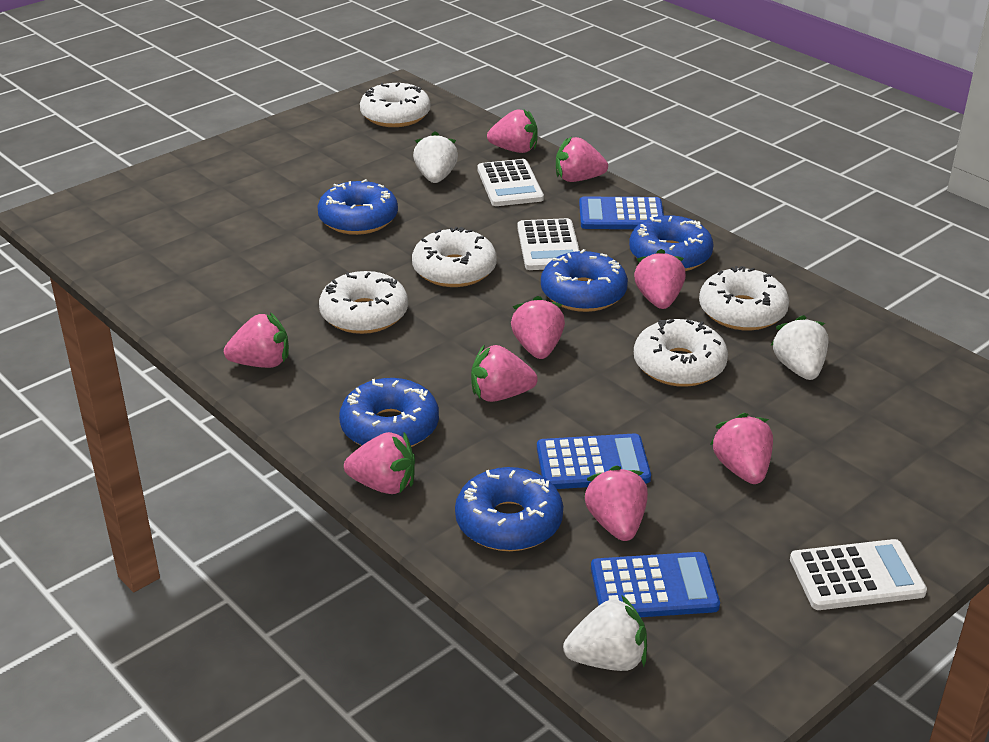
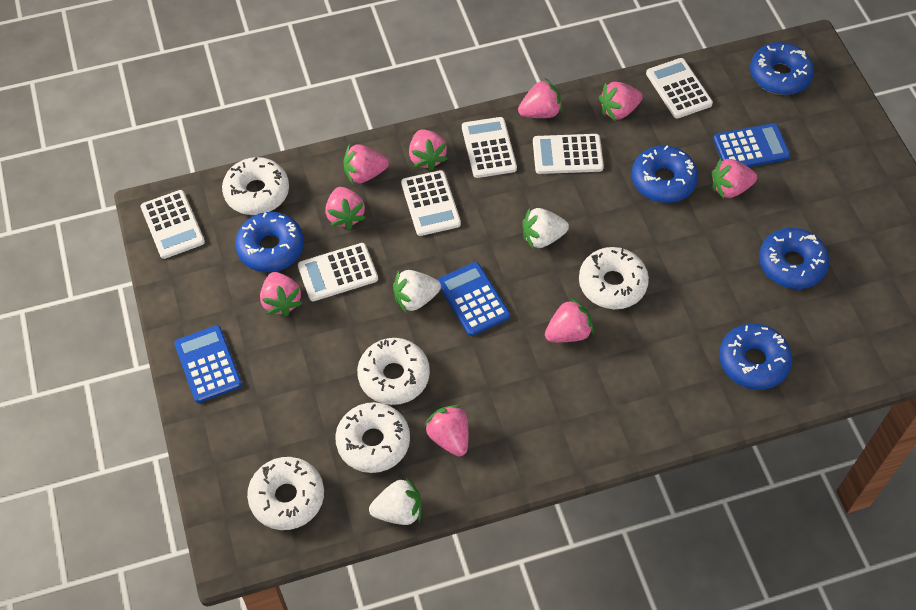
white calculator: 3 -> 6

